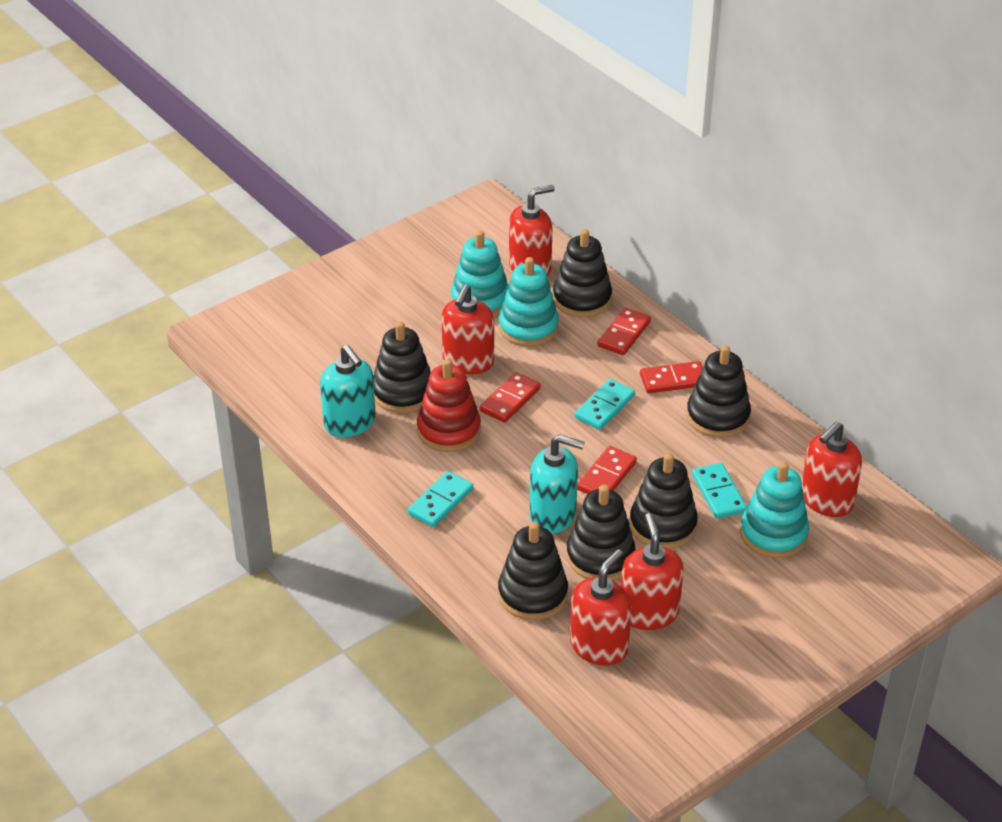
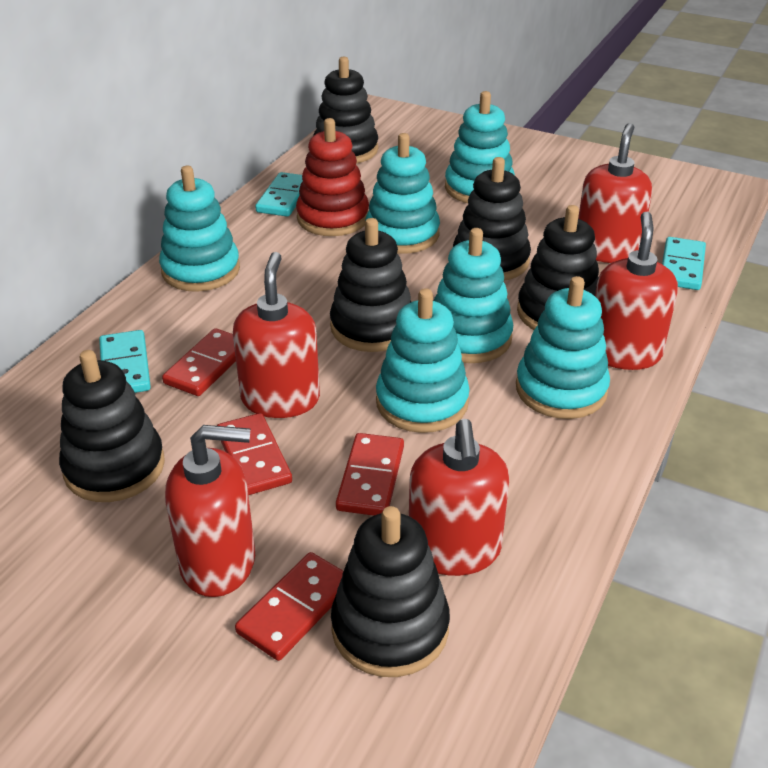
turquoise soap dispenser: 2 -> 0
turquoise stacking toy: 3 -> 6

